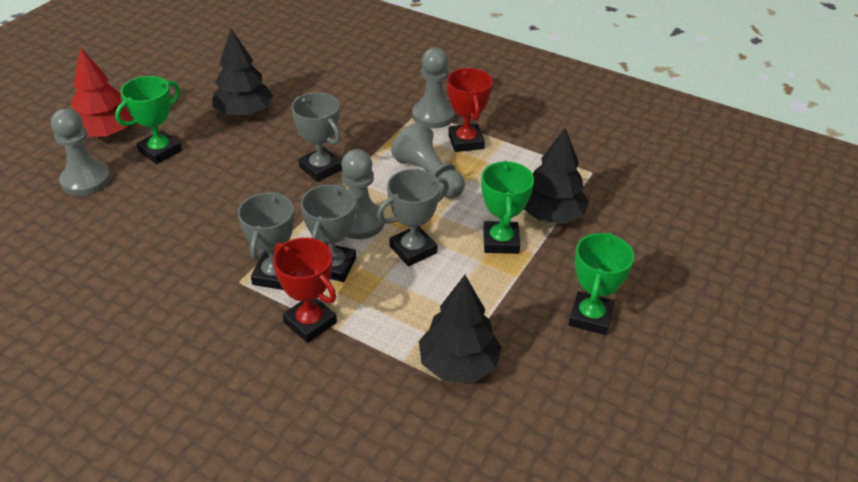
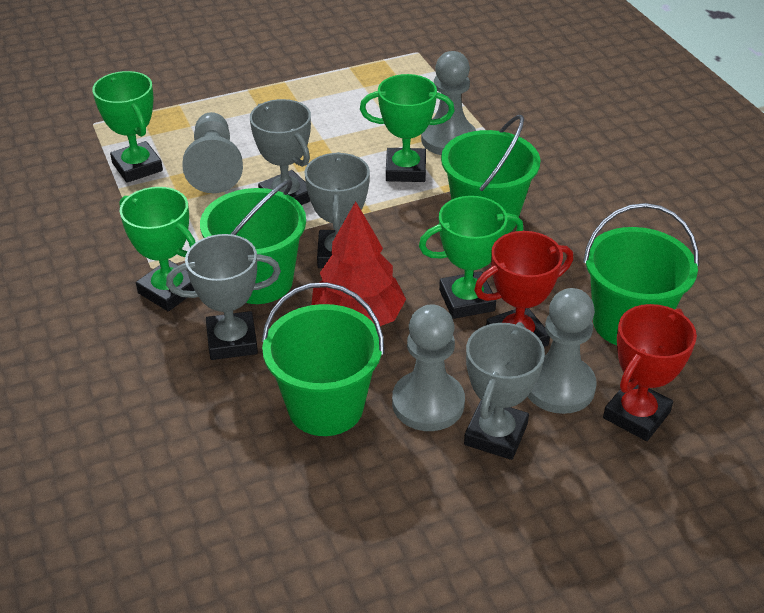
black tree: 3 -> 0
green bucket: 0 -> 4
green trophy: 3 -> 4

